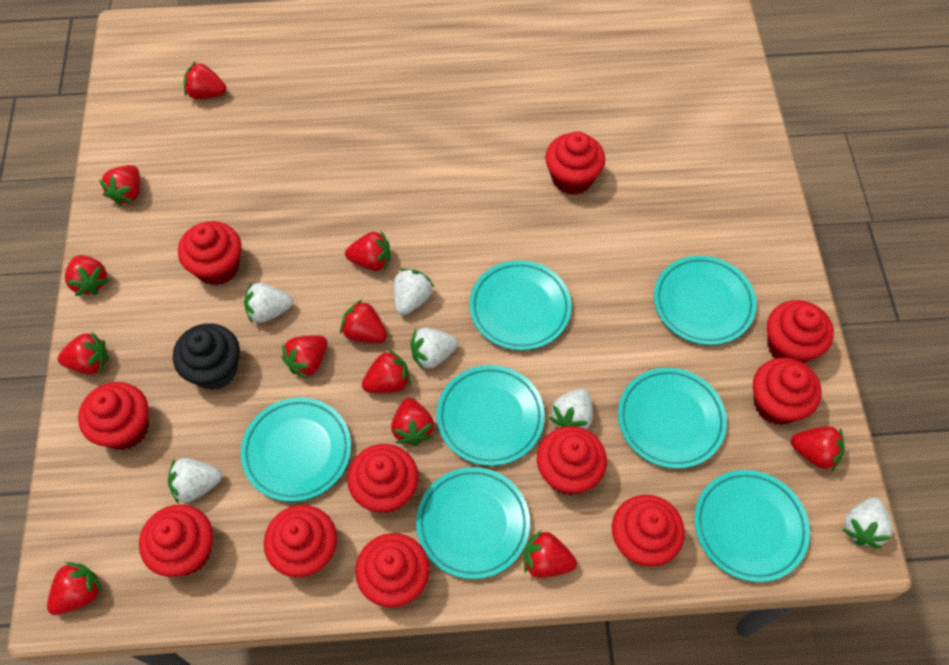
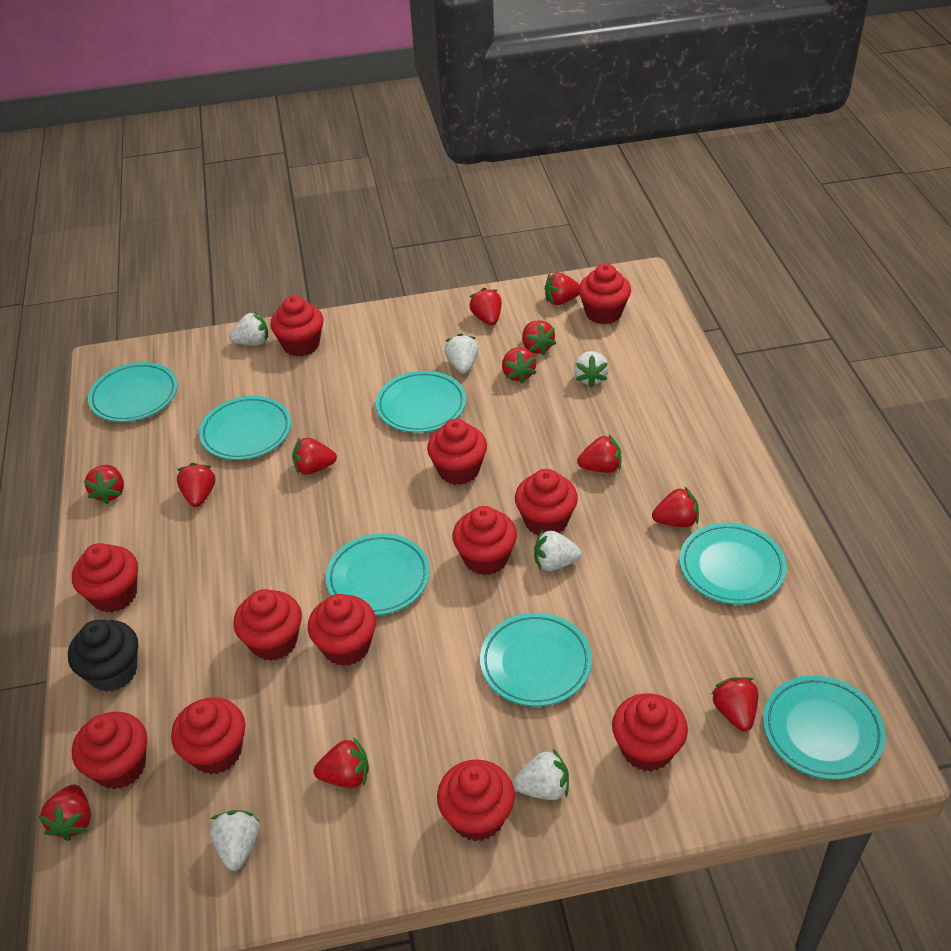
red cupcake: 11 -> 12

